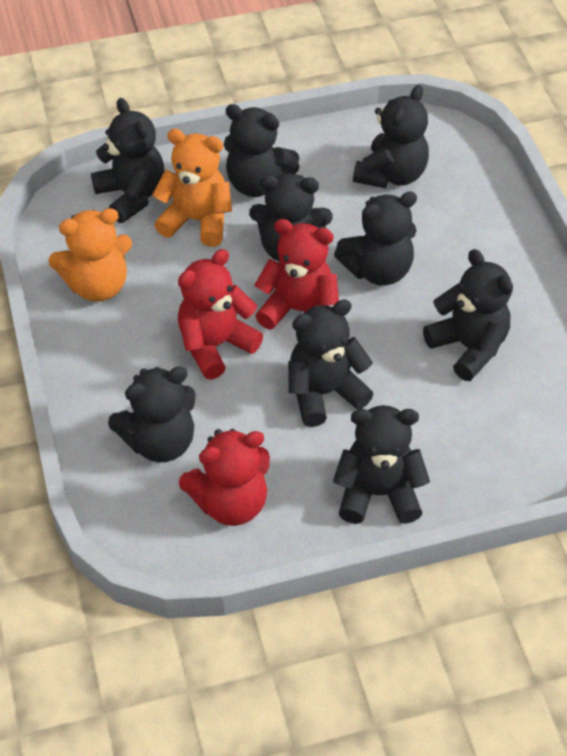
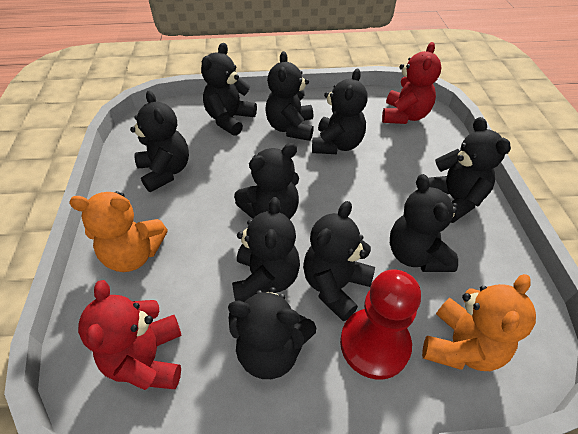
black teddy bear: 9 -> 10
red pawn: 0 -> 1
red teddy bear: 3 -> 2

